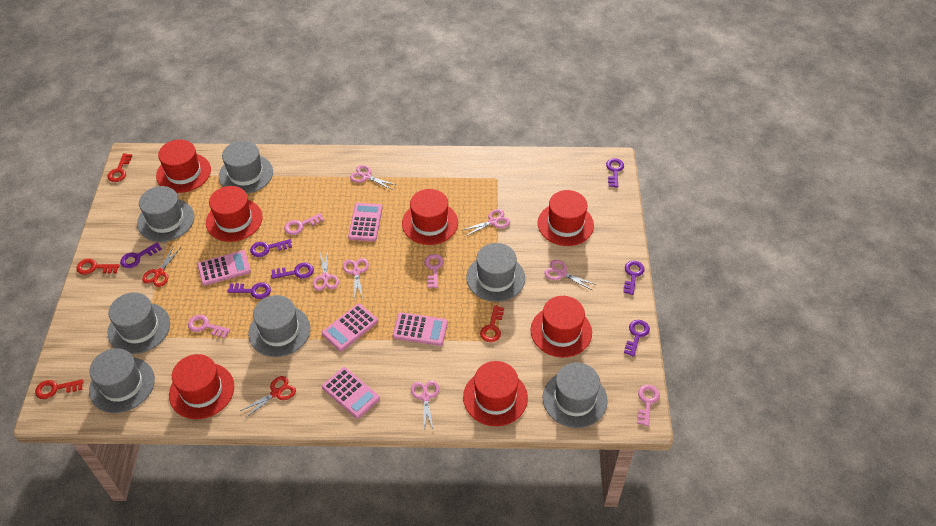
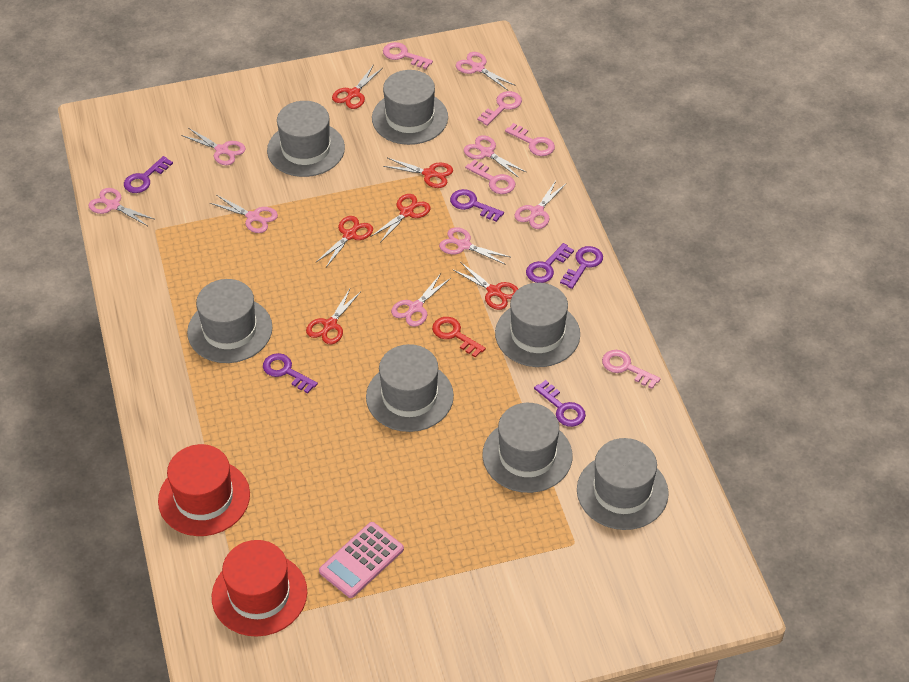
pink calculator: 5 -> 1
pink key: 4 -> 5
pink scissors: 6 -> 8
purple key: 7 -> 6
red hat: 7 -> 2
red key: 4 -> 1
red scissors: 2 -> 6

